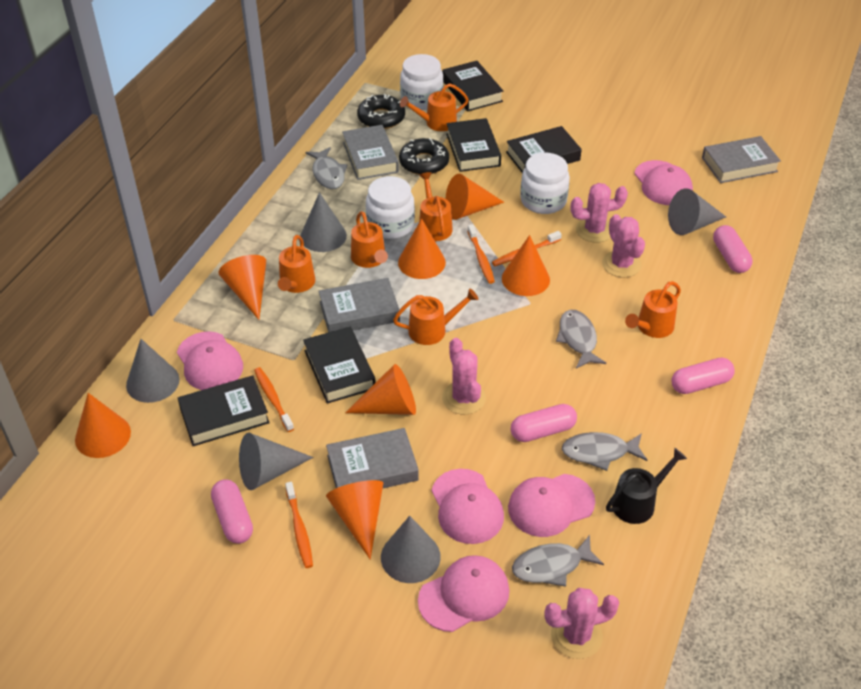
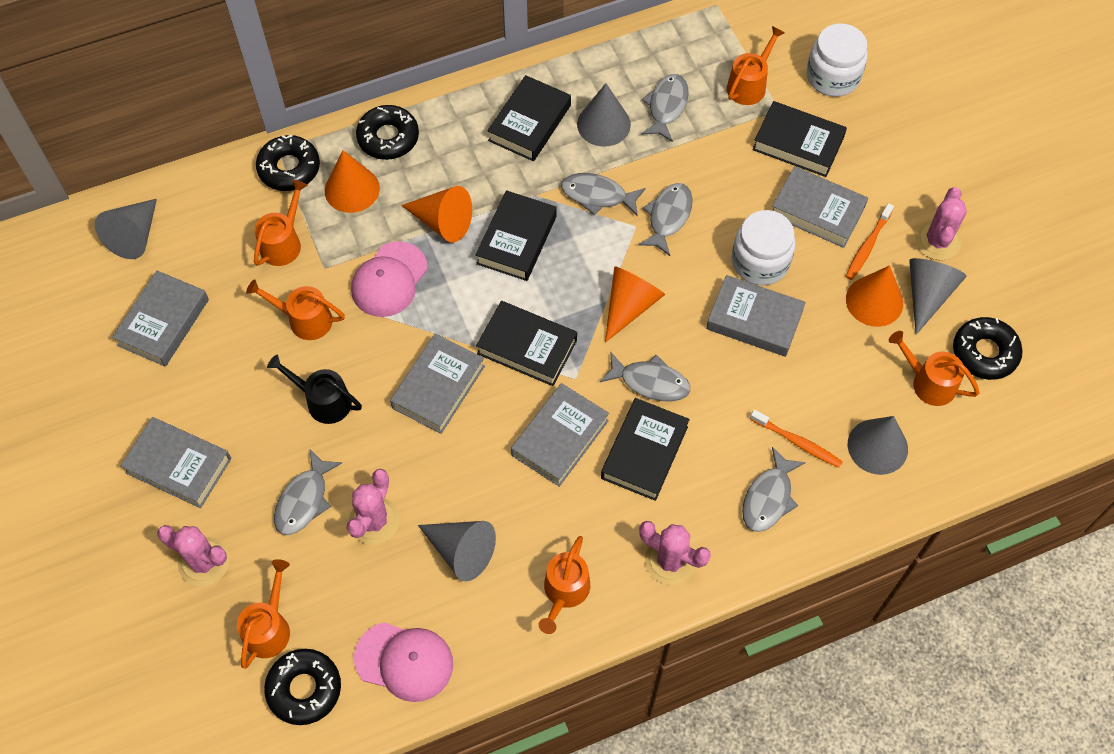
black donut: 2 -> 4
grey book: 4 -> 6
grey fish: 4 -> 6
orange cone: 7 -> 4
orange toothbrush: 4 -> 2
pink cap: 5 -> 2
pink capsule: 4 -> 0
white jar: 3 -> 2

